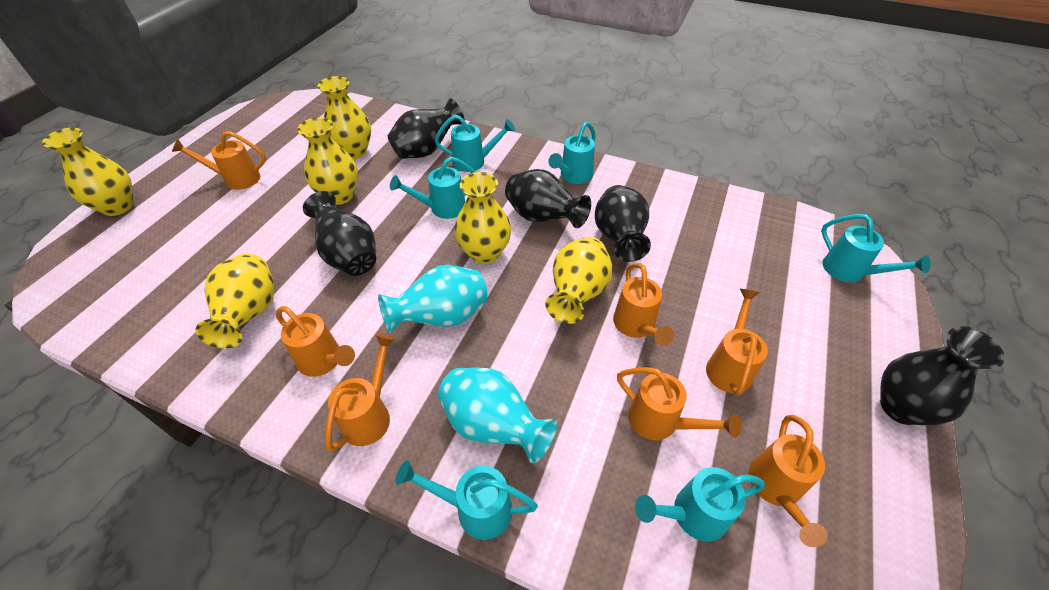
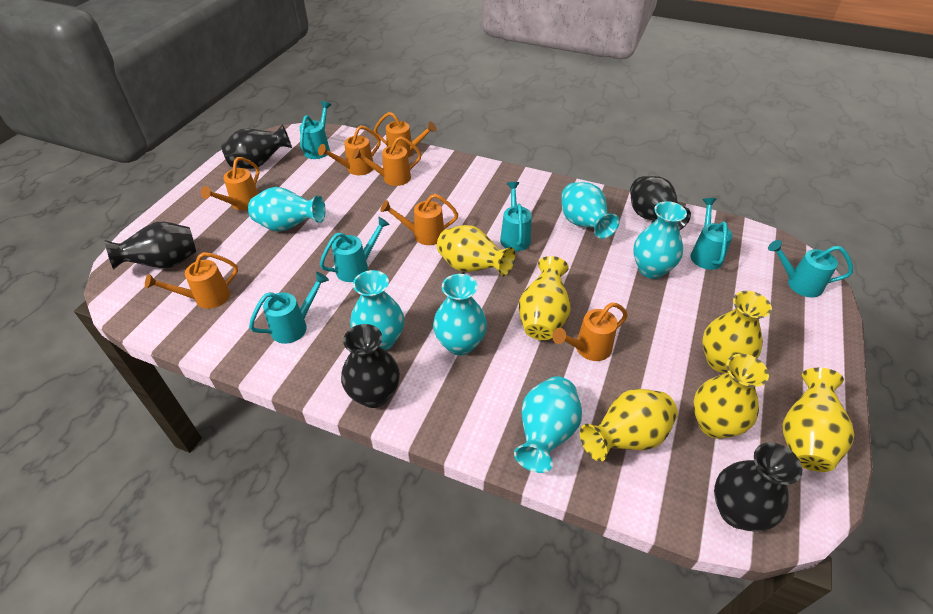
turquoise vase: 2 -> 6

